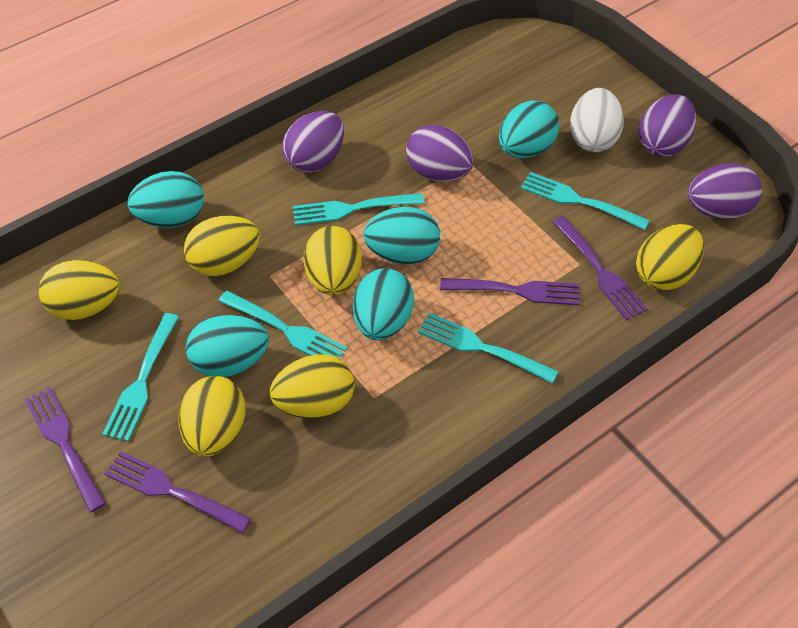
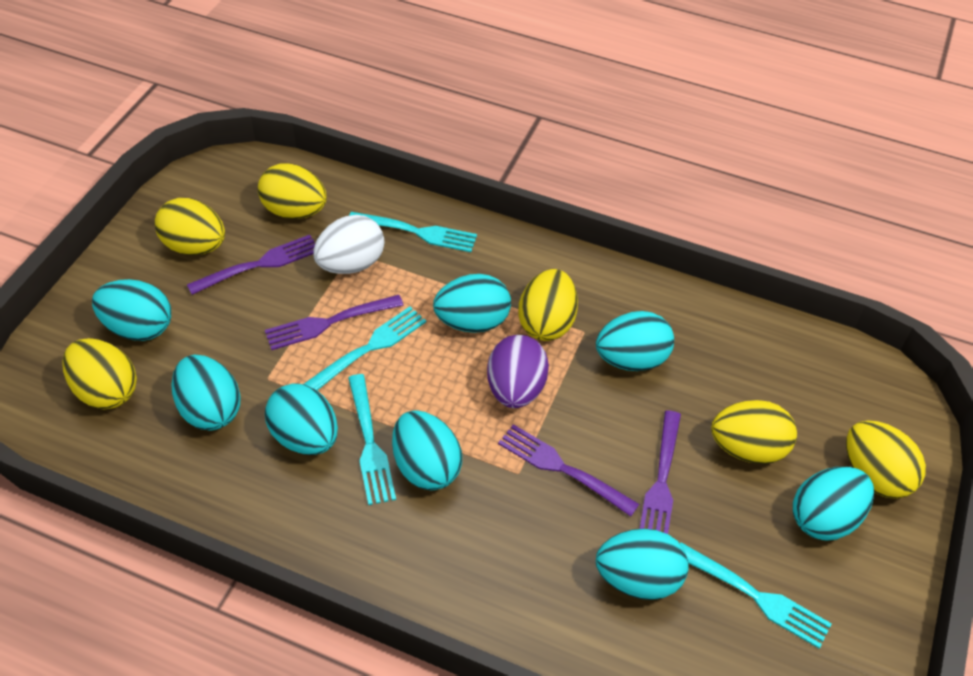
purple egg: 4 -> 1
turquoise egg: 5 -> 8
turquoise fork: 5 -> 4

